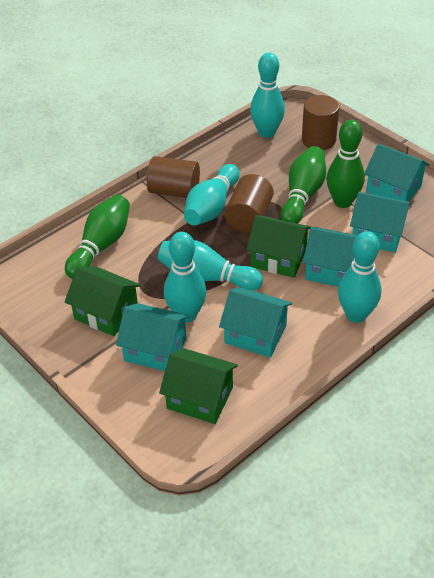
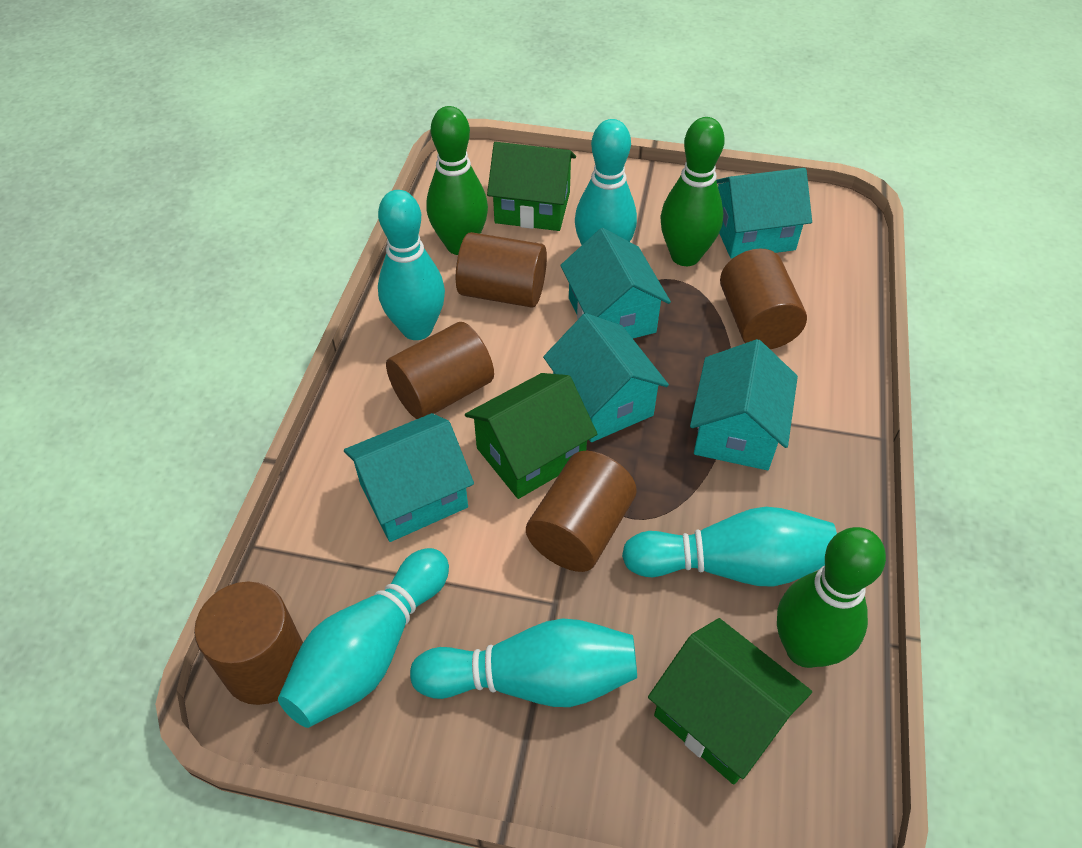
brown cylinder: 3 -> 5

